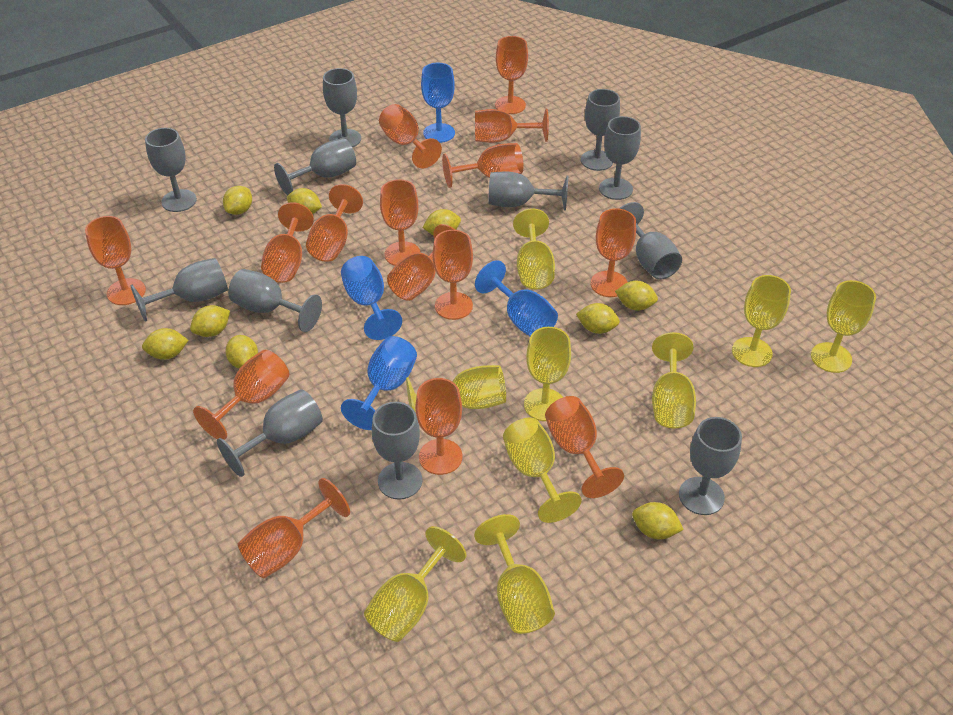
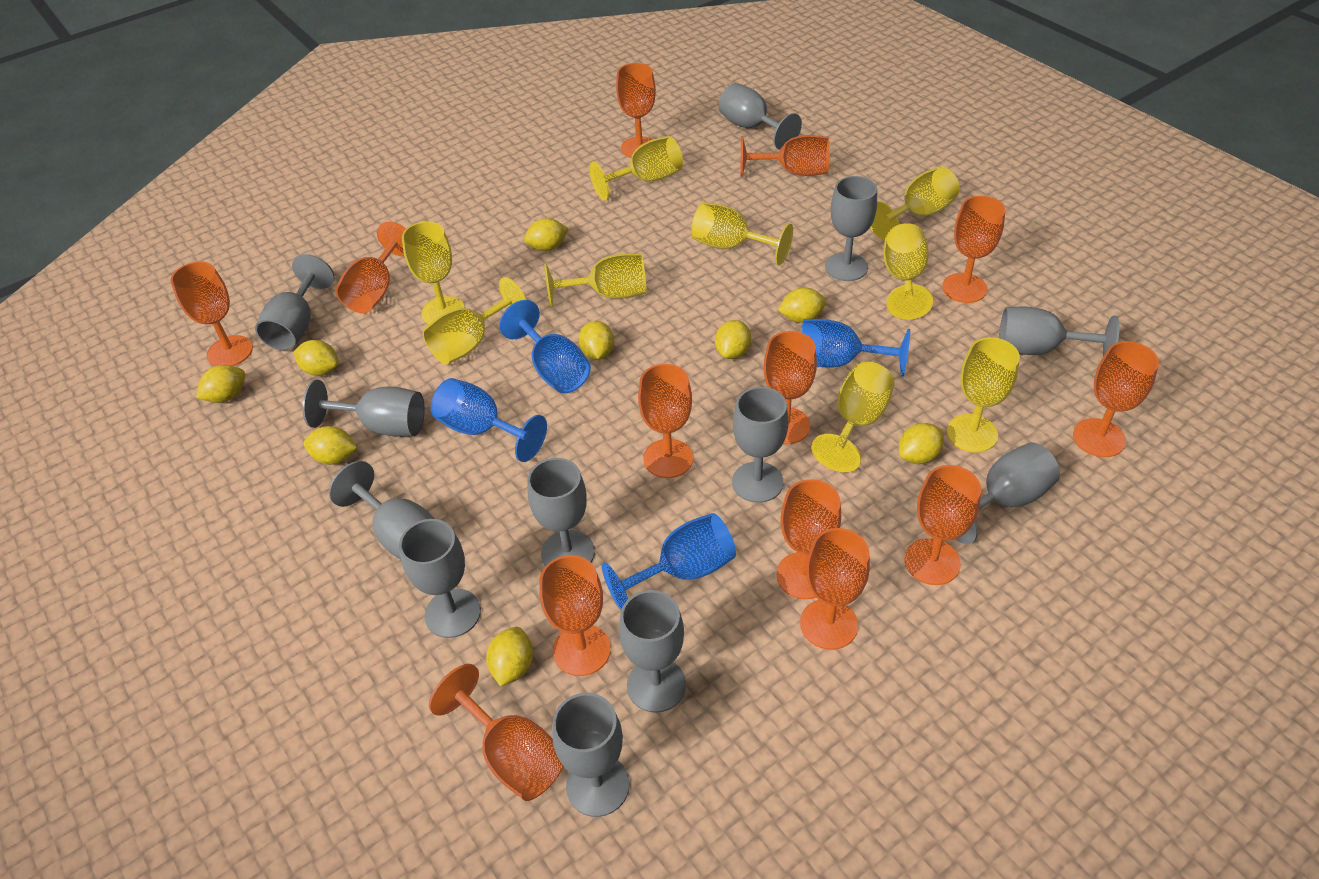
orange goblet: 15 -> 13

